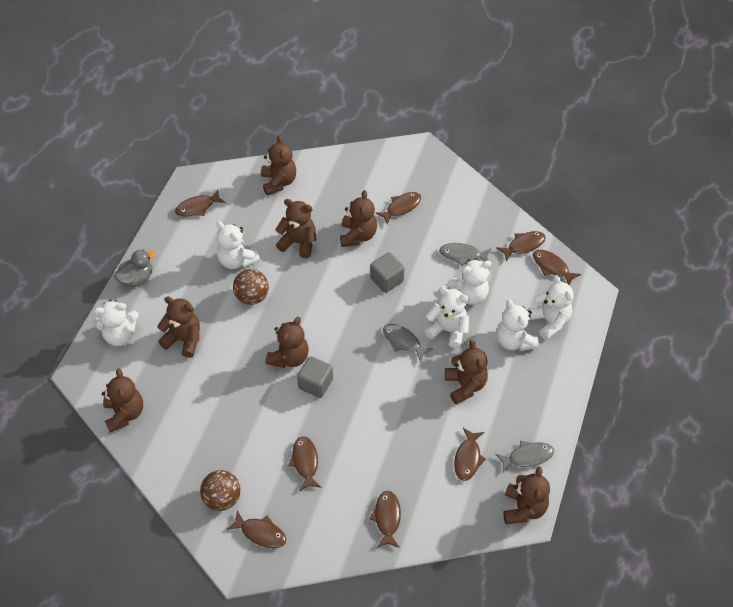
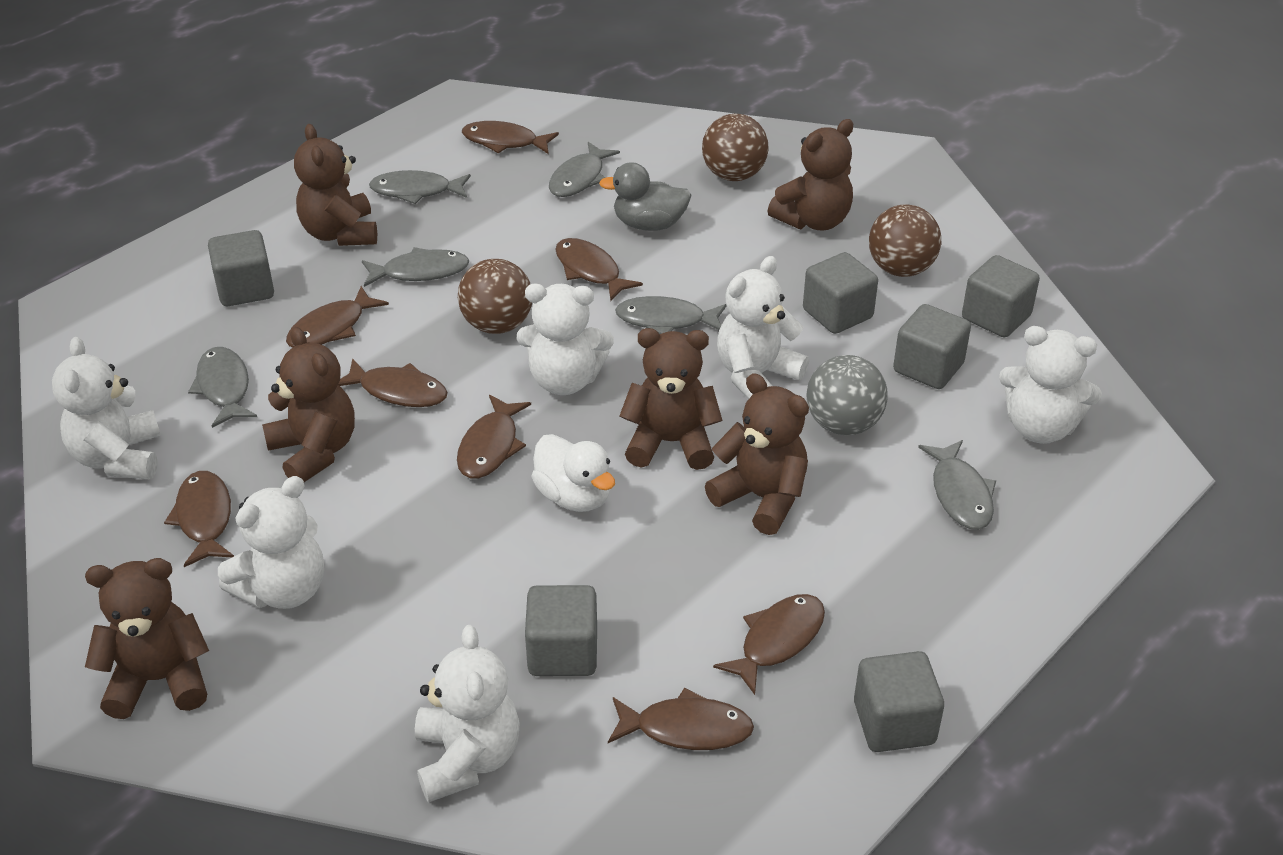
brown ball: 2 -> 3
brown teddy bear: 8 -> 6
grey ball: 0 -> 1
grey cube: 2 -> 6
grey fish: 3 -> 6
white duck: 0 -> 1

